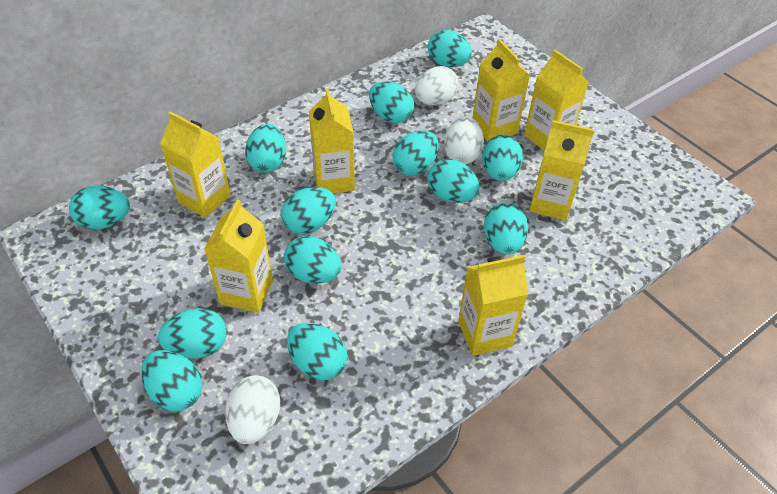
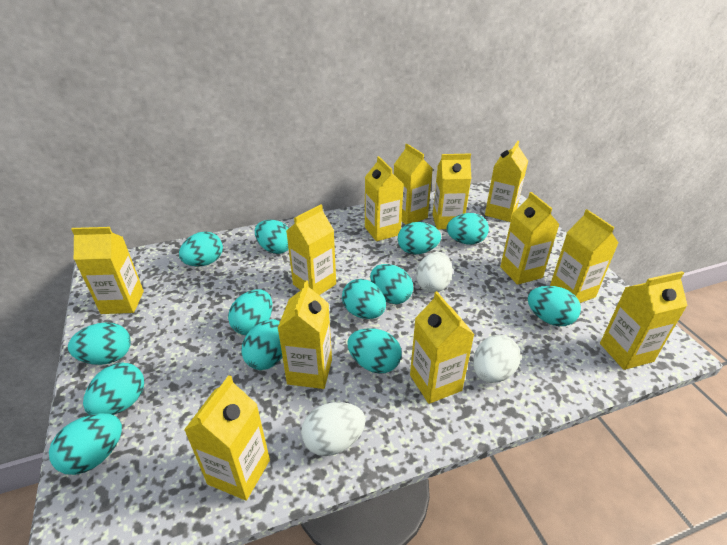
yellow carton: 7 -> 12

